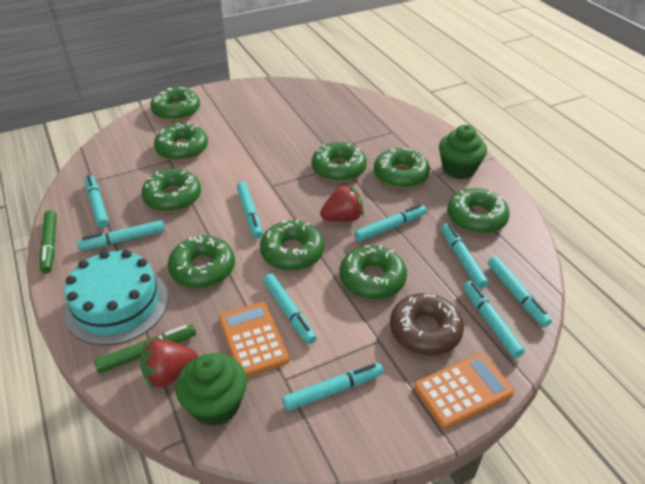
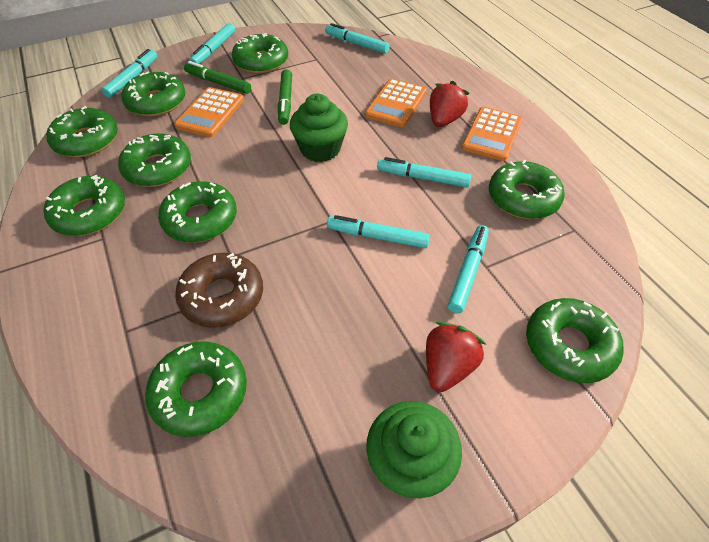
orange calculator: 2 -> 3
turquoise cake: 1 -> 0
turquoise marker: 9 -> 6

